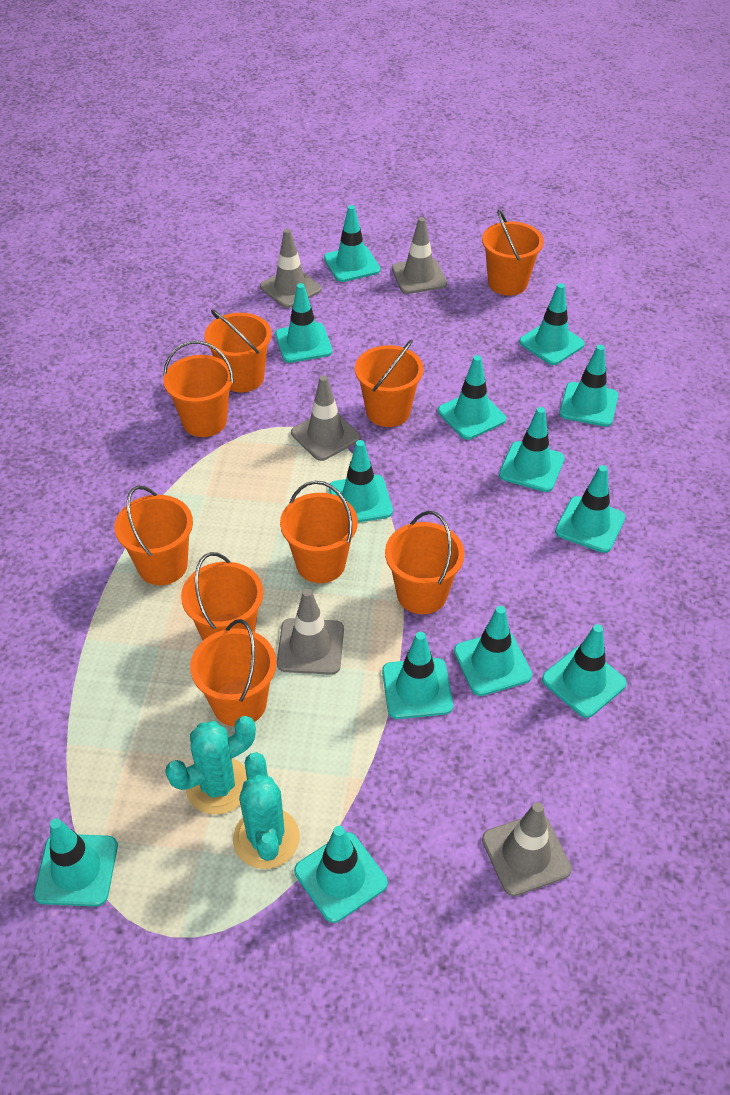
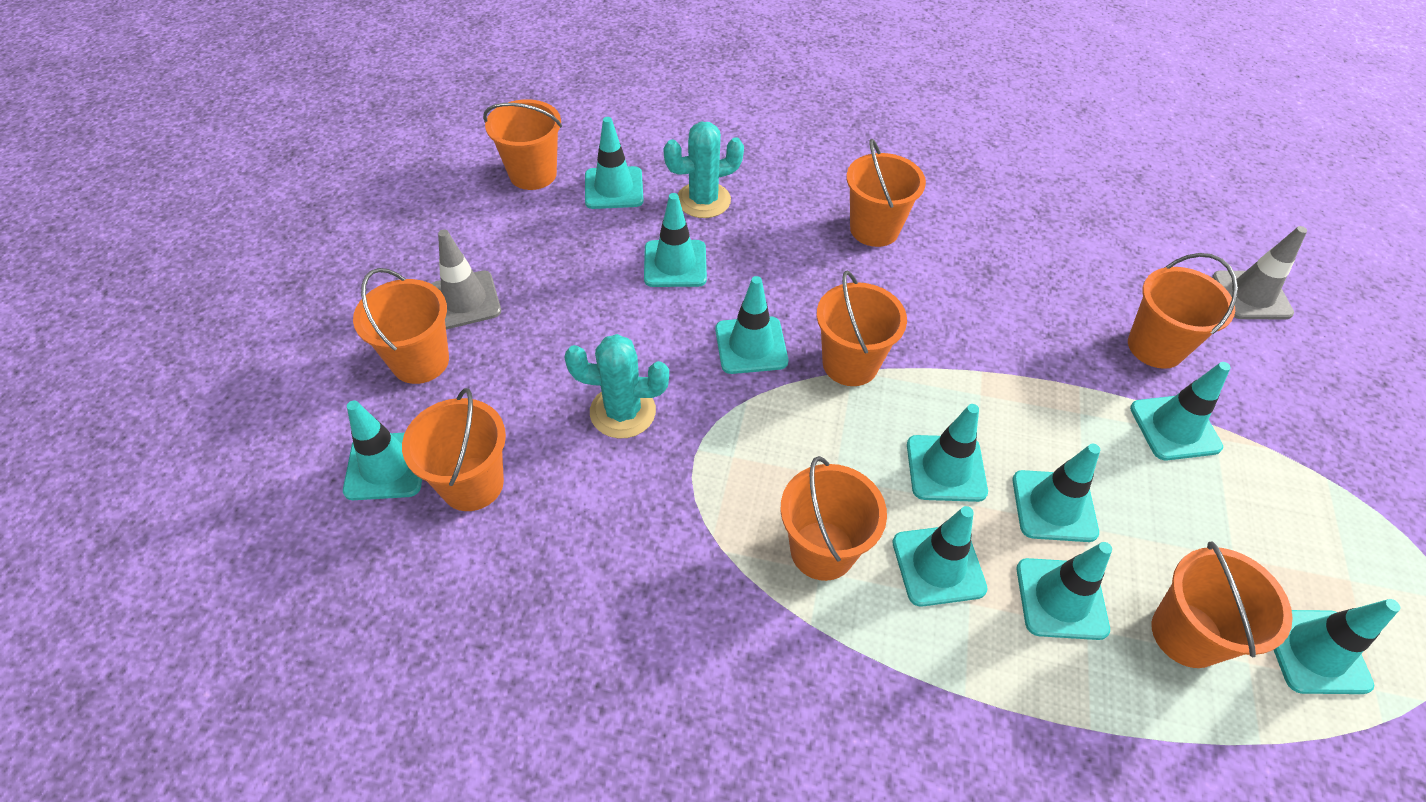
grey traffic cone: 5 -> 2
orange bucket: 9 -> 8
turquoise traffic cone: 13 -> 10

